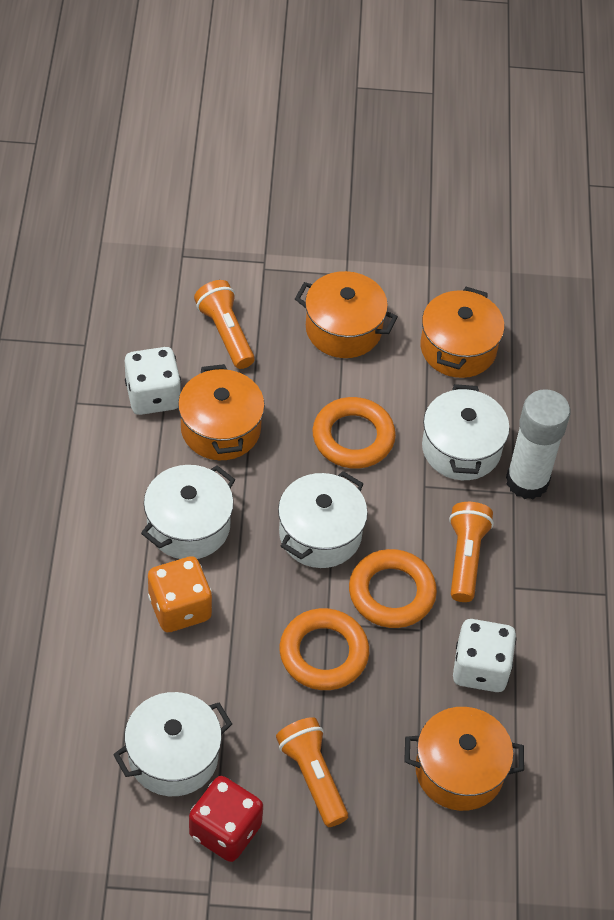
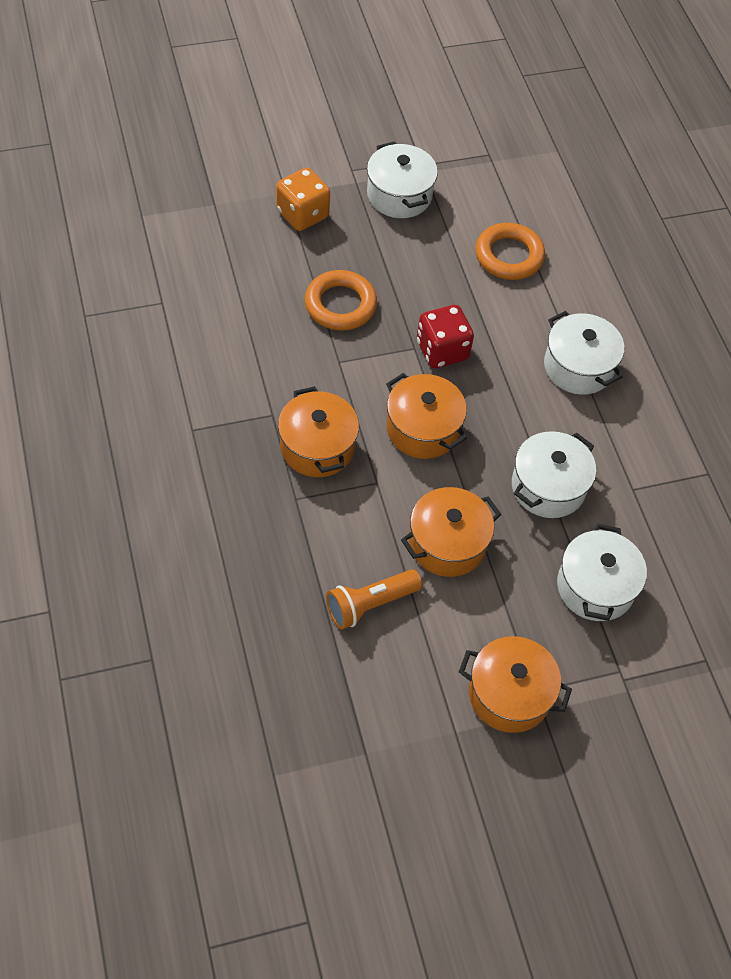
orange flashlight: 3 -> 1
orange ring: 3 -> 2
white dice: 2 -> 0
white glue stick: 1 -> 0

